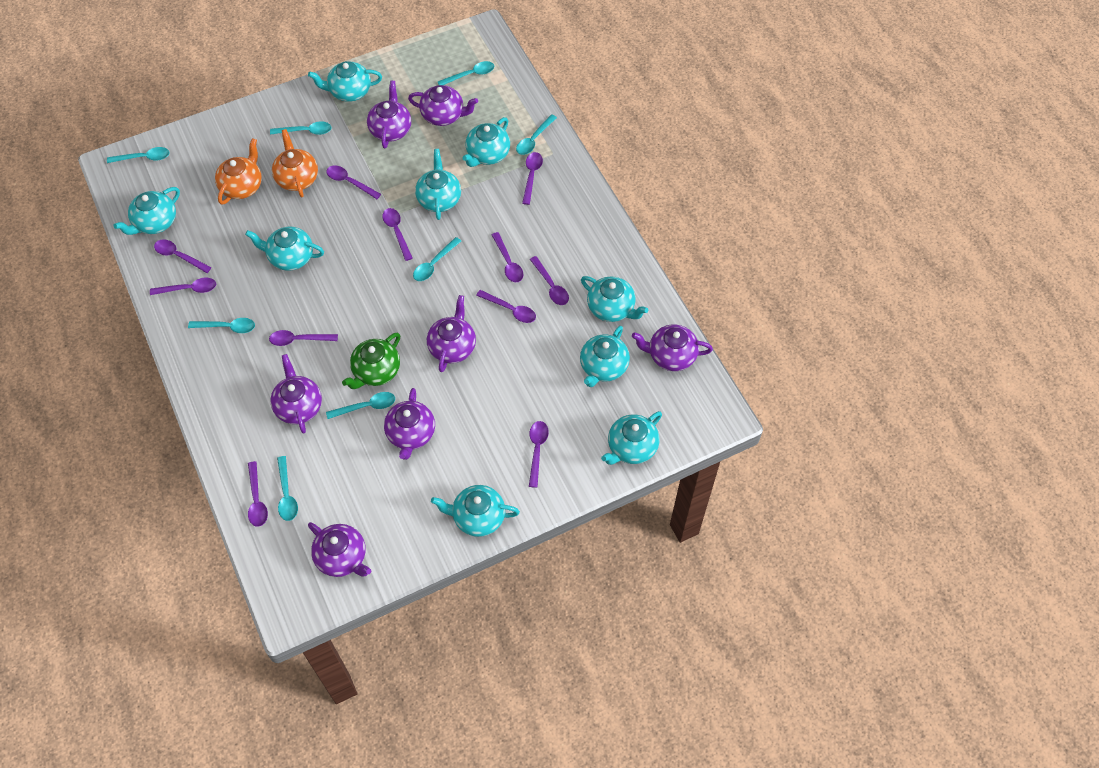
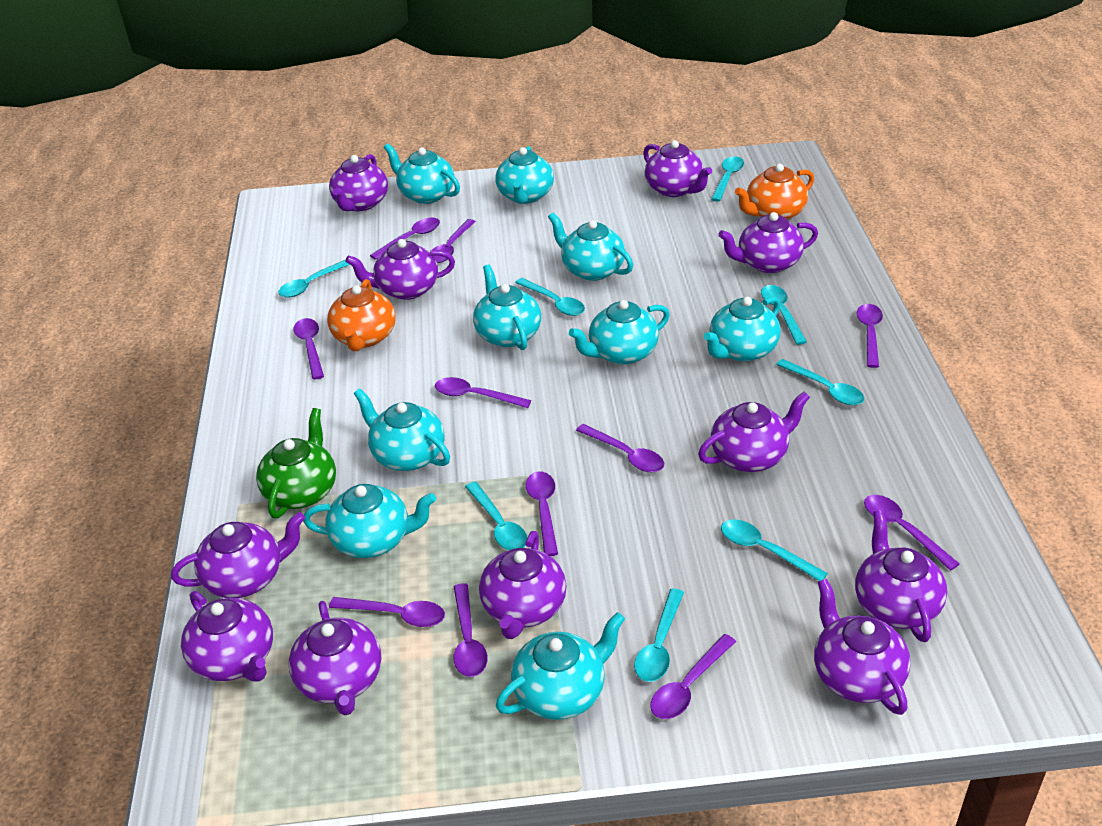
purple teapot: 7 -> 11

